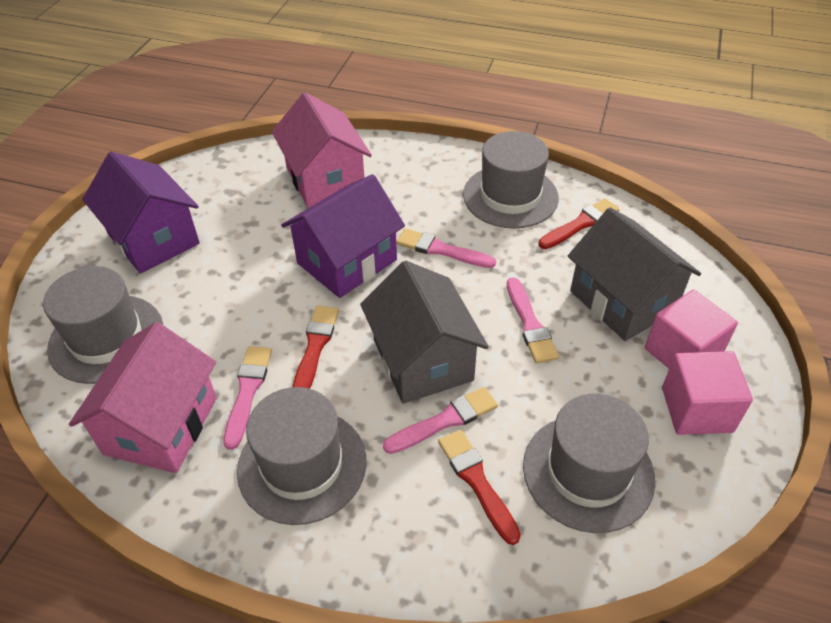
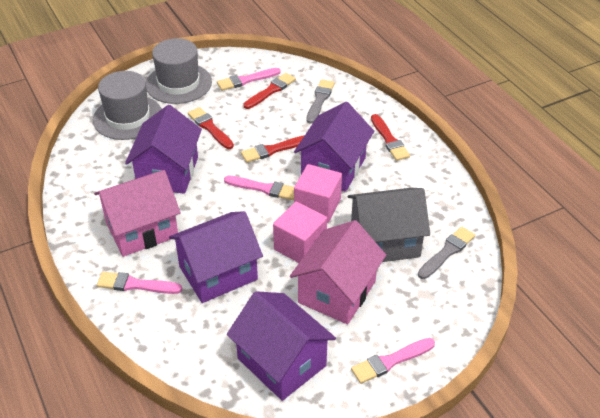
grey brush: 0 -> 2
grey hat: 4 -> 2
grey house: 2 -> 1
purple house: 2 -> 4
red brush: 3 -> 4

